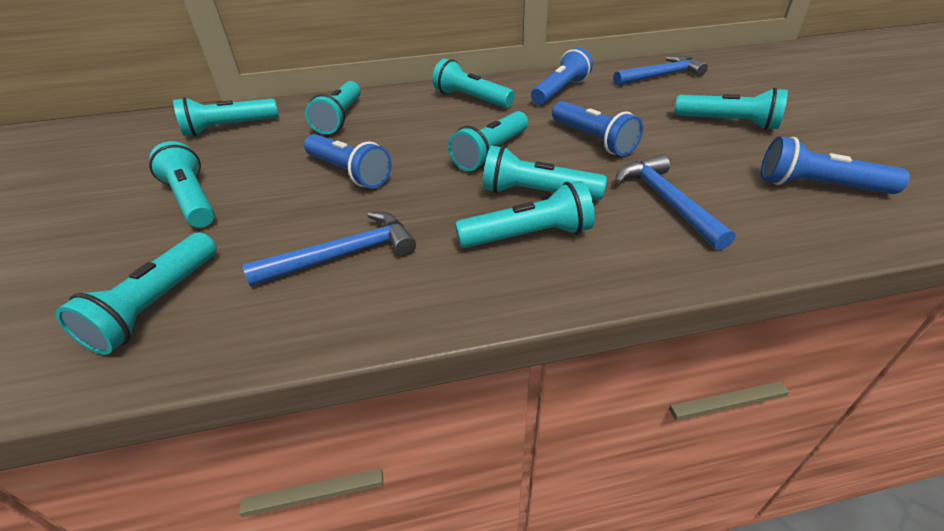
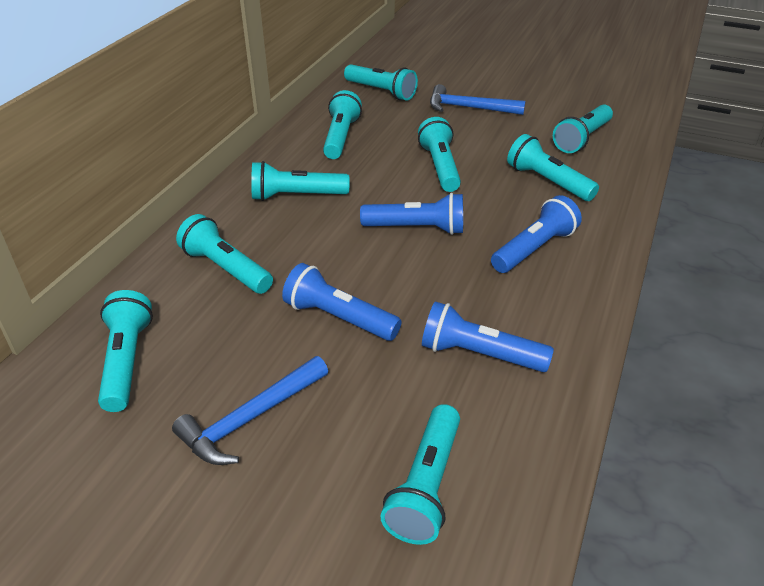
blue hammer: 3 -> 2

